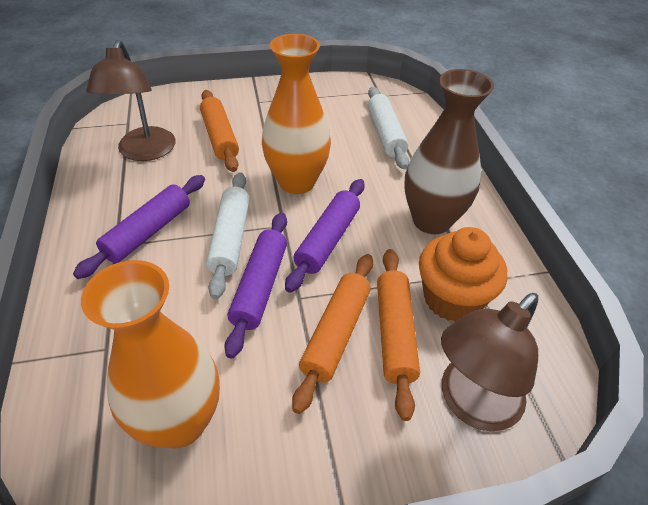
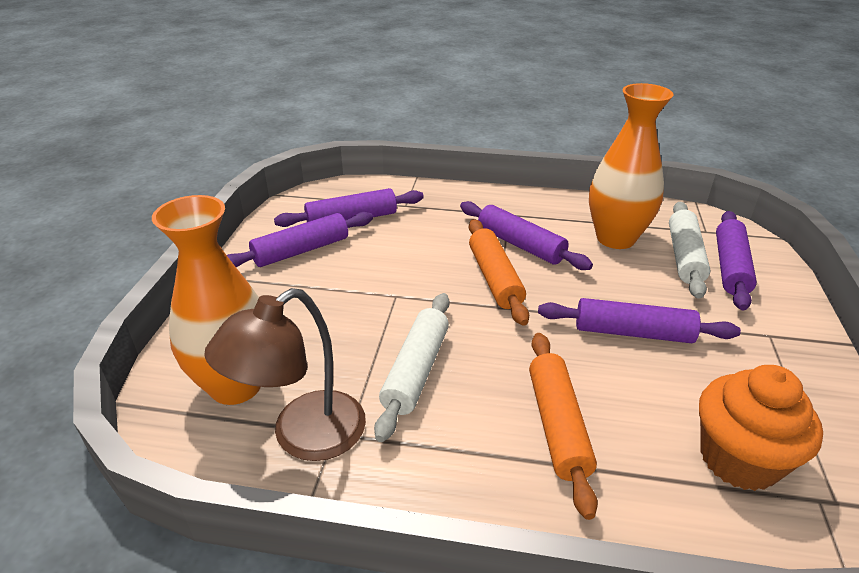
brown lamp: 2 -> 1
brown vase: 1 -> 0
orange rolling pin: 3 -> 2
purple rolling pin: 3 -> 5

